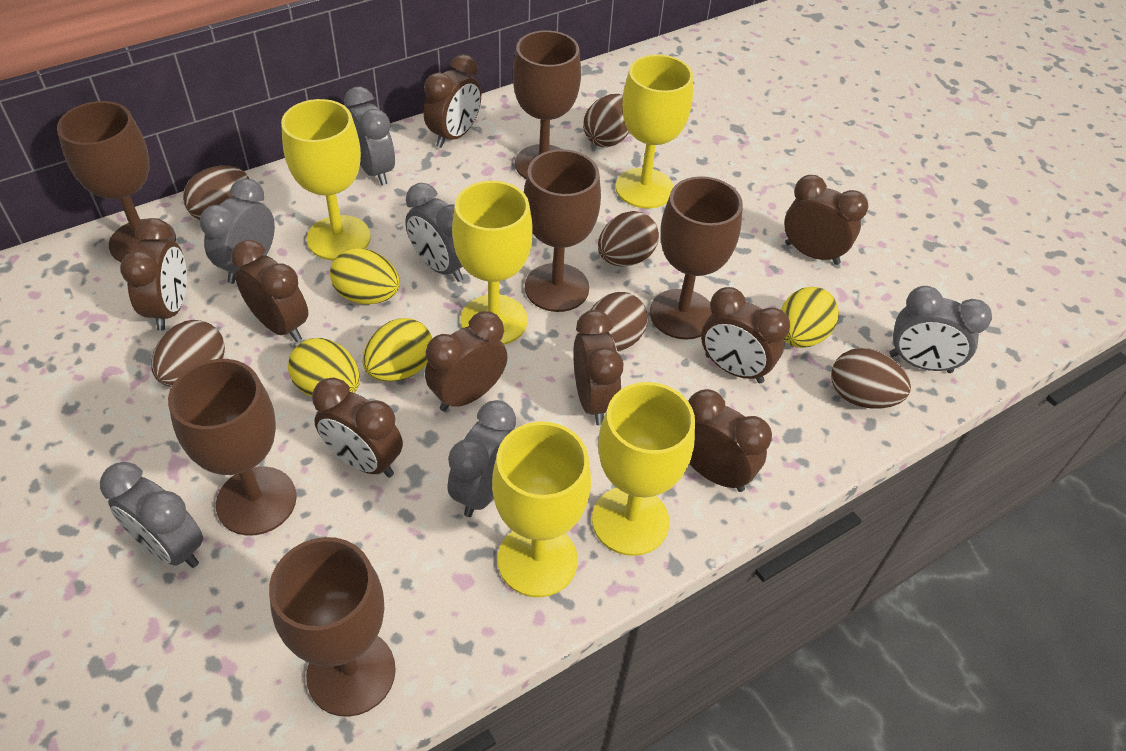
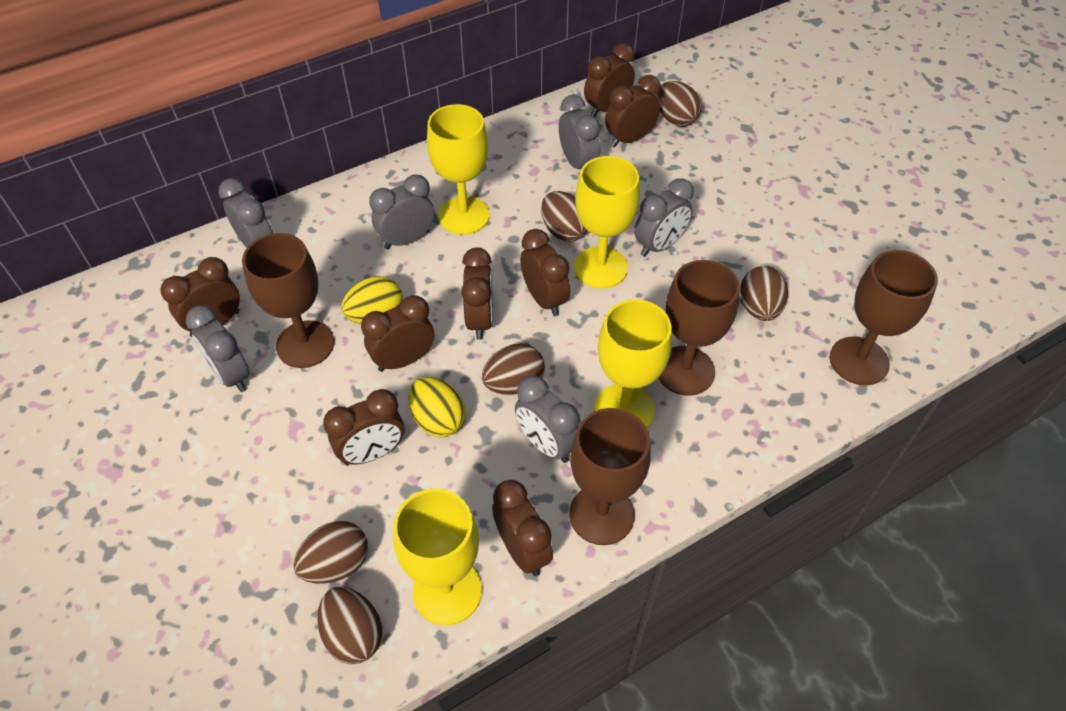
brown clock: 9 -> 8
brown goblet: 6 -> 4
yellow egg: 4 -> 2
yellow goblet: 5 -> 4

